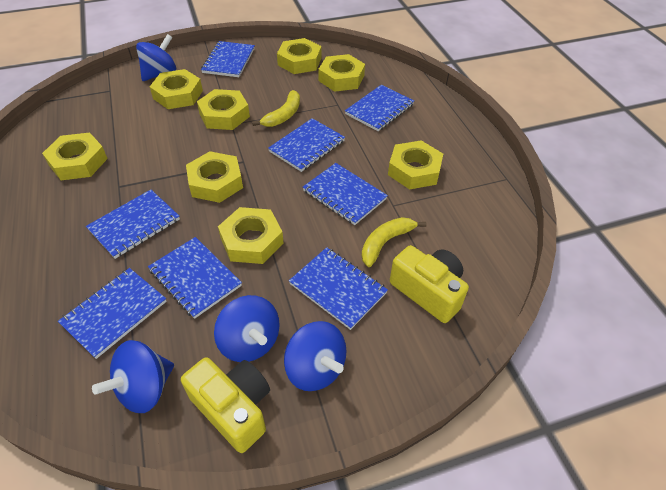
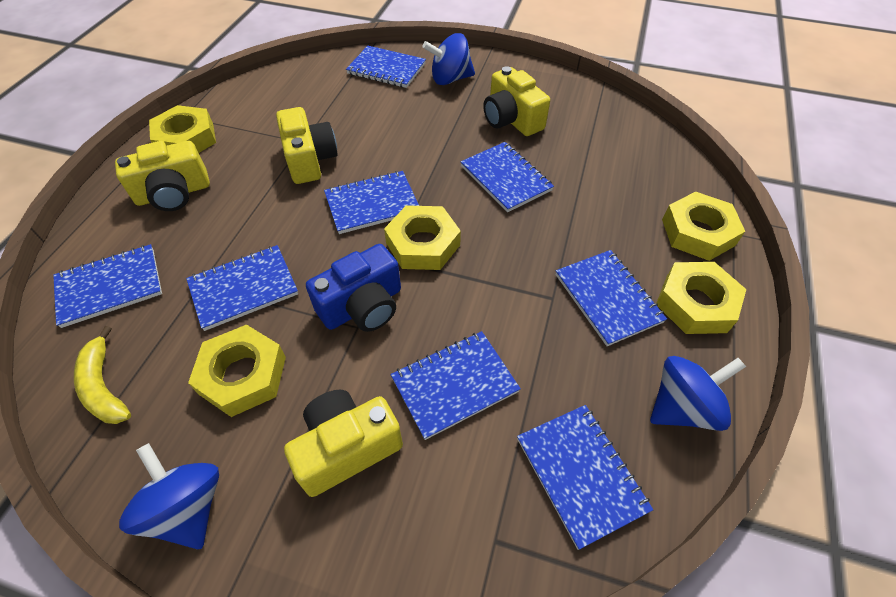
blue camera: 0 -> 1
blue spinning top: 4 -> 3
yellow banana: 2 -> 1
yellow camera: 2 -> 4
yellow nut: 8 -> 5

